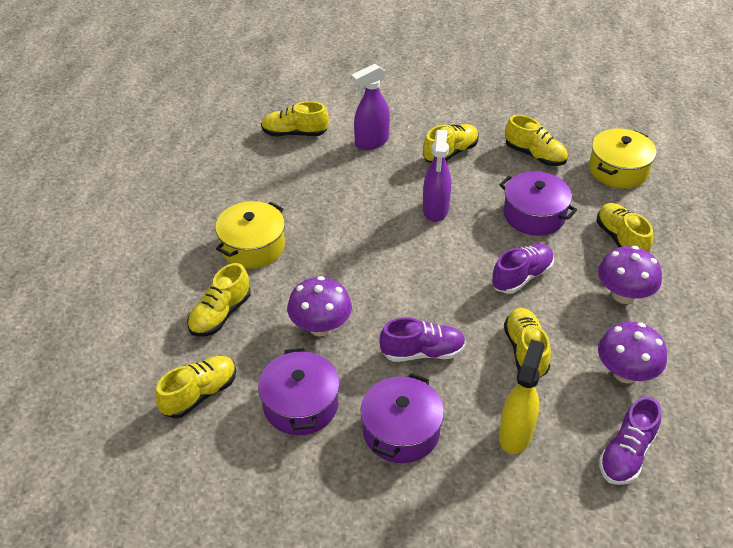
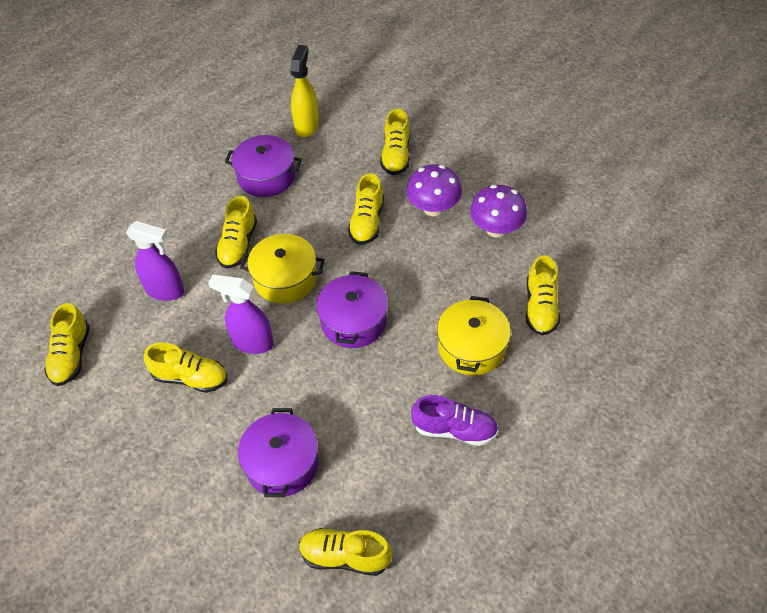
purple mushroom: 3 -> 2
purple shoe: 3 -> 1

